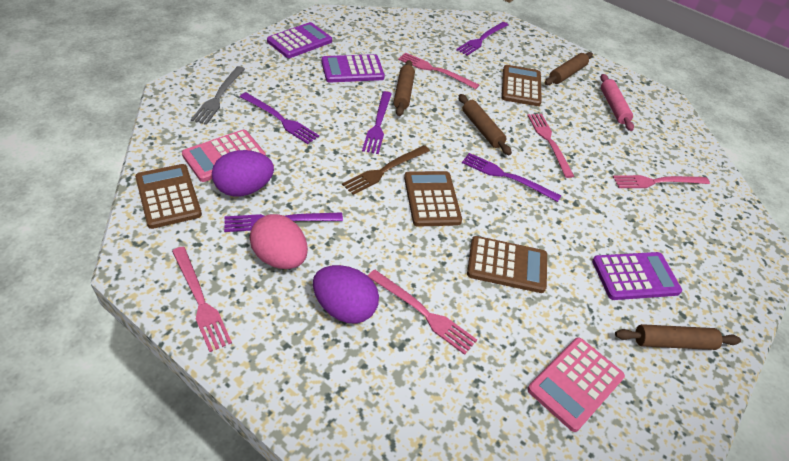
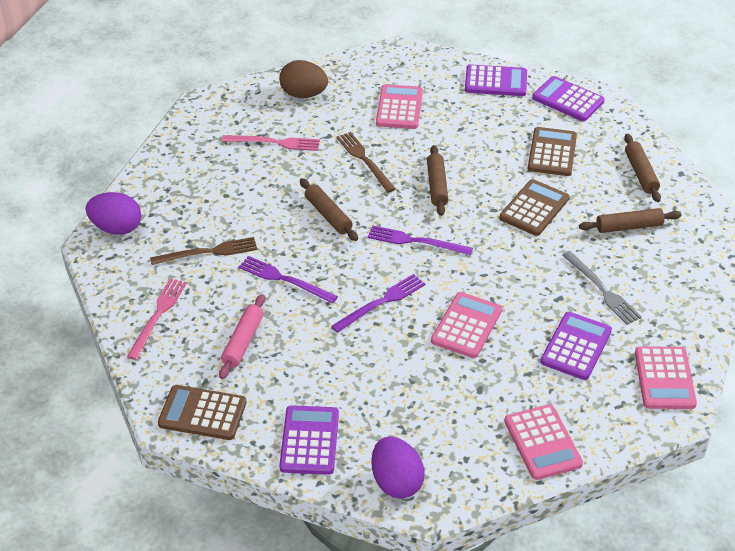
brown calculator: 4 -> 3
brown egg: 0 -> 1
brown fork: 1 -> 2
pink calculator: 2 -> 4
pink egg: 1 -> 0
pink fork: 5 -> 2
purple calculator: 3 -> 4
purple fork: 5 -> 3

